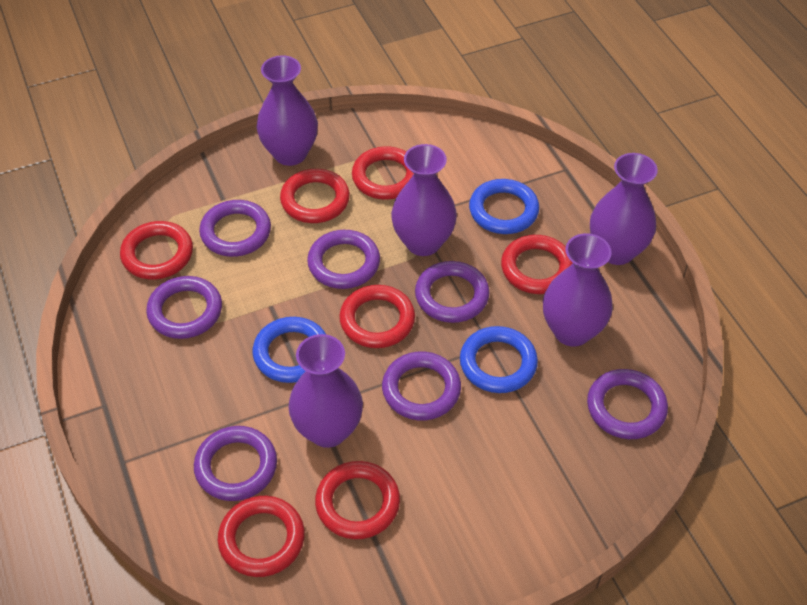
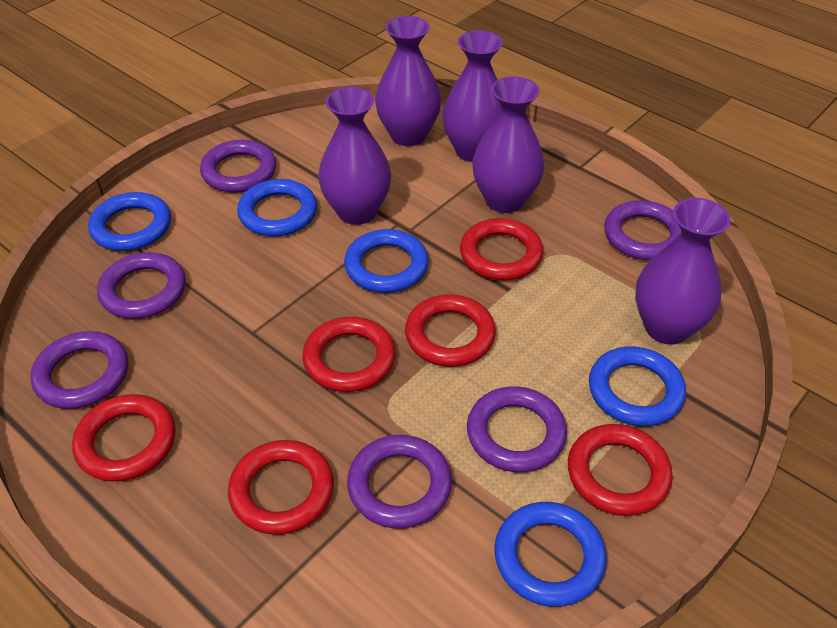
blue ring: 3 -> 5
purple ring: 7 -> 6
red ring: 7 -> 6

